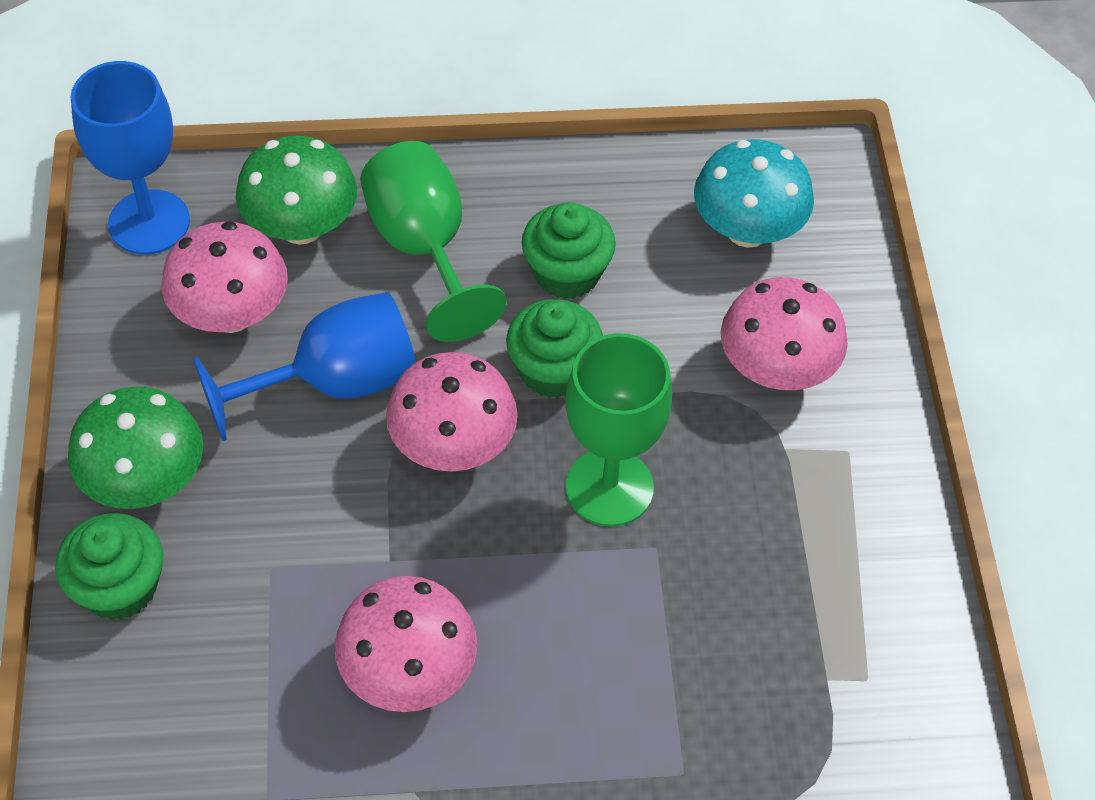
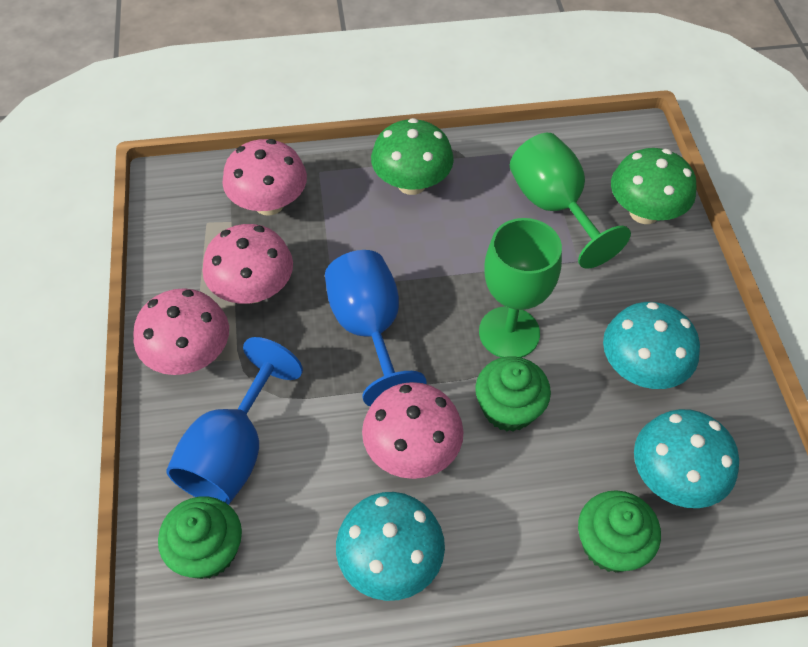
turquoise mushroom: 1 -> 3

